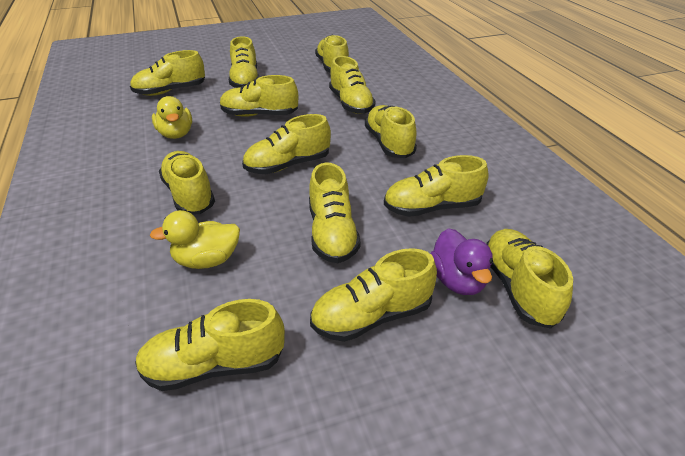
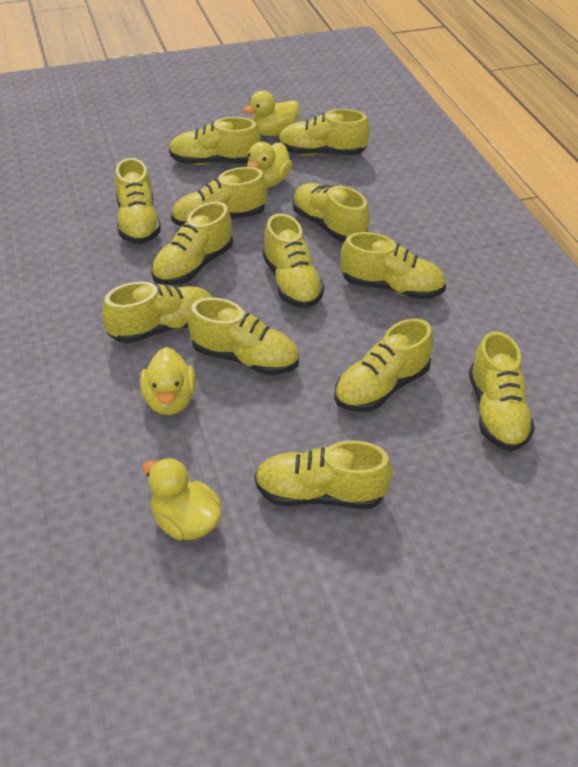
purple duck: 1 -> 0
yellow duck: 2 -> 4

